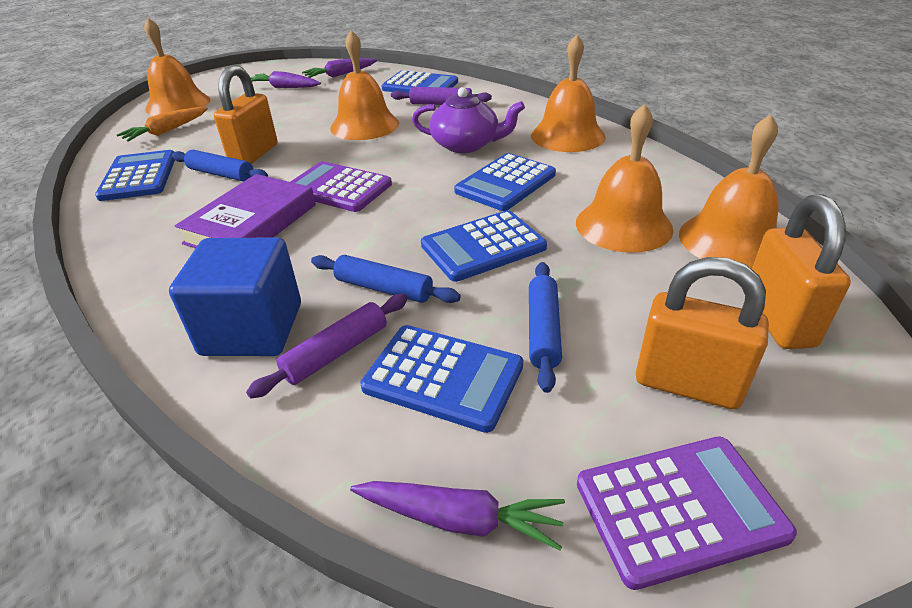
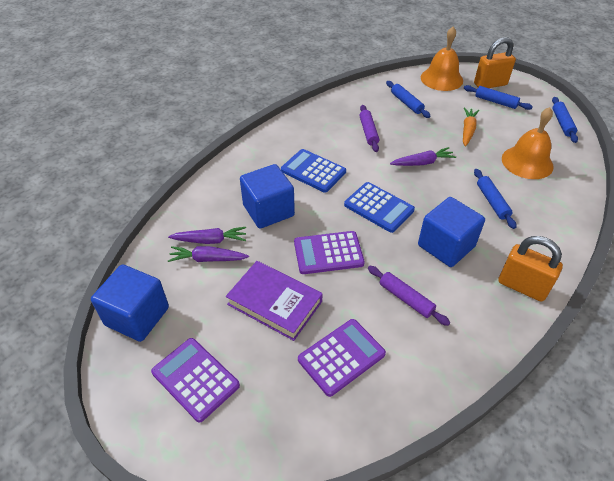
blue calculator: 5 -> 2
blue cube: 1 -> 3
blue rolling pin: 3 -> 4
orange bell: 5 -> 2
orange padlock: 3 -> 2
purple calculator: 2 -> 3
purple teapot: 1 -> 0

